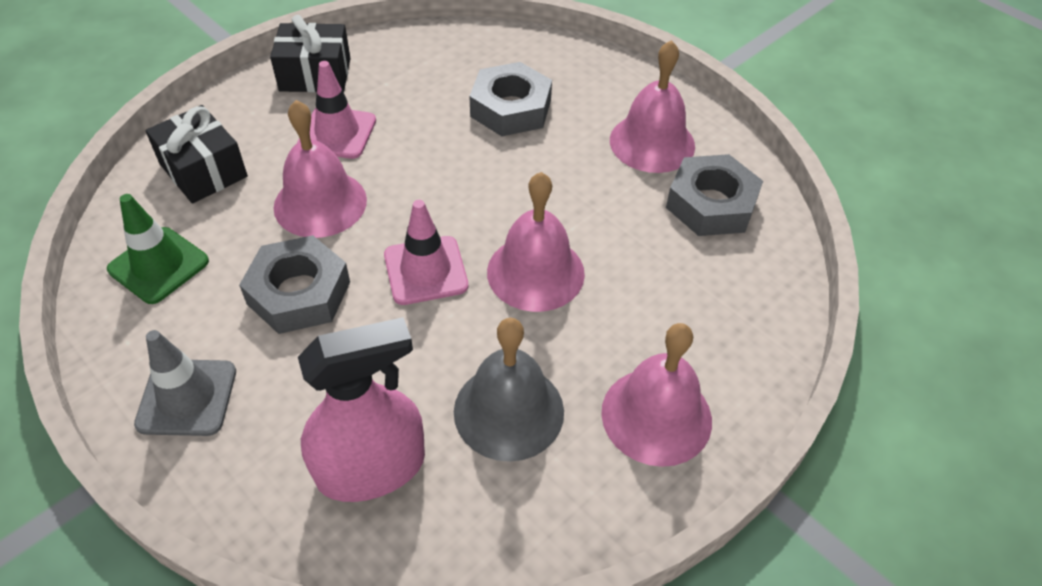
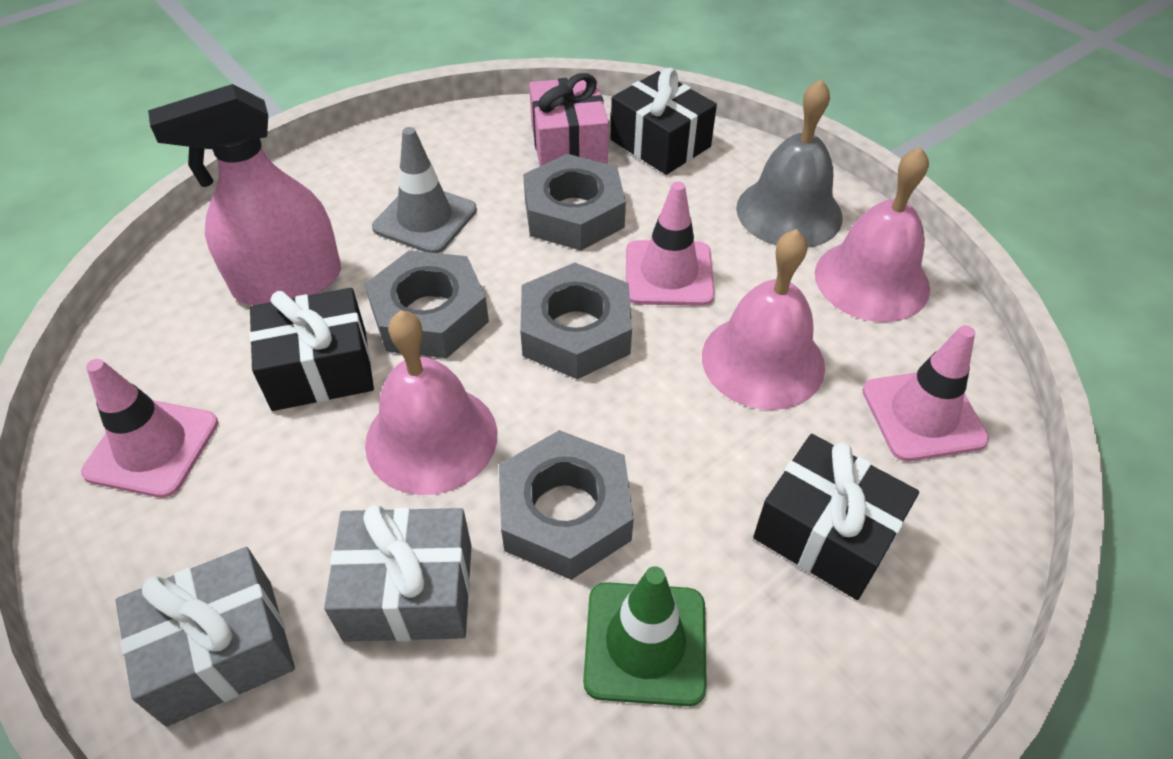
black gift: 2 -> 3
grey gift: 0 -> 2
grey nut: 3 -> 4
pink bell: 4 -> 3
pink gift: 0 -> 1
pink traffic cone: 2 -> 3

